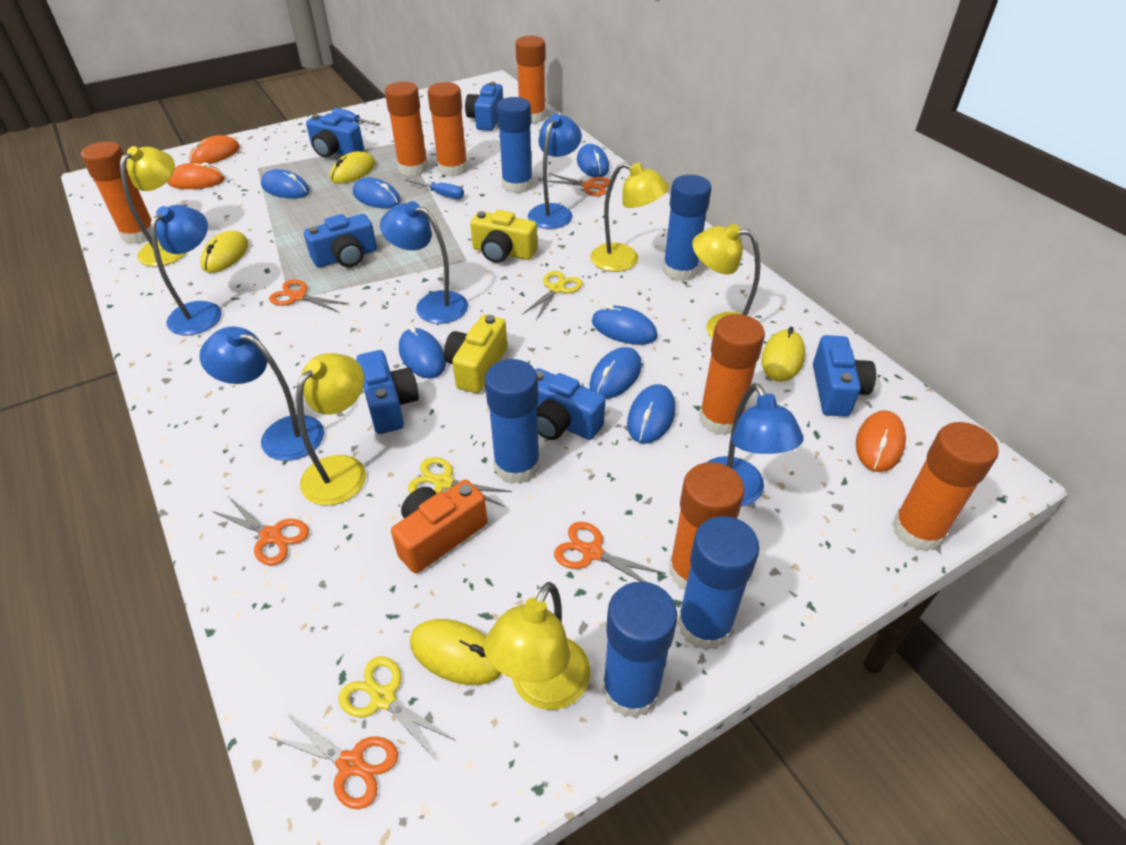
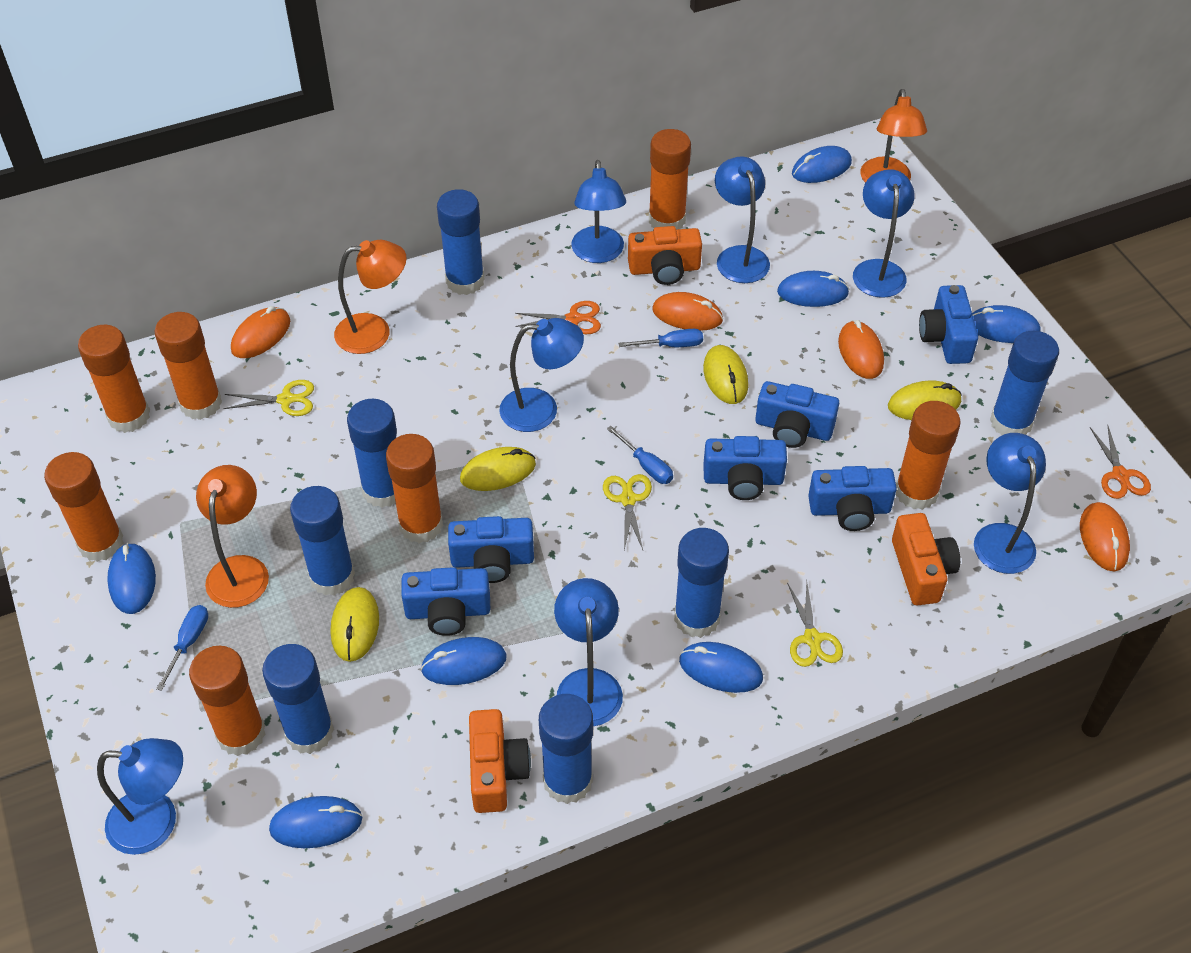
blue glue stick: 5 -> 7
blue lamp: 5 -> 7
blue screwdriver: 2 -> 3
orange camera: 1 -> 3
orange lamp: 0 -> 3
orange mouse: 3 -> 4
orange scissors: 5 -> 2
yellow camera: 2 -> 0
yellow lamp: 5 -> 0

